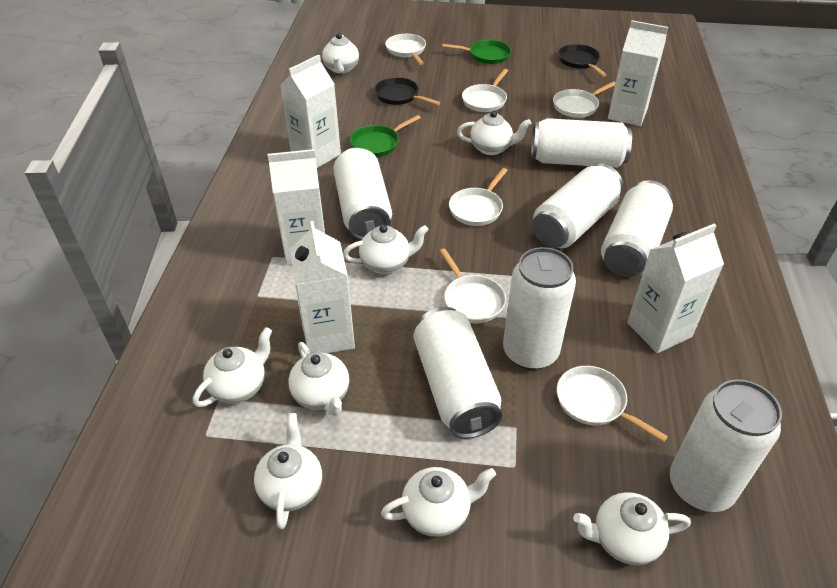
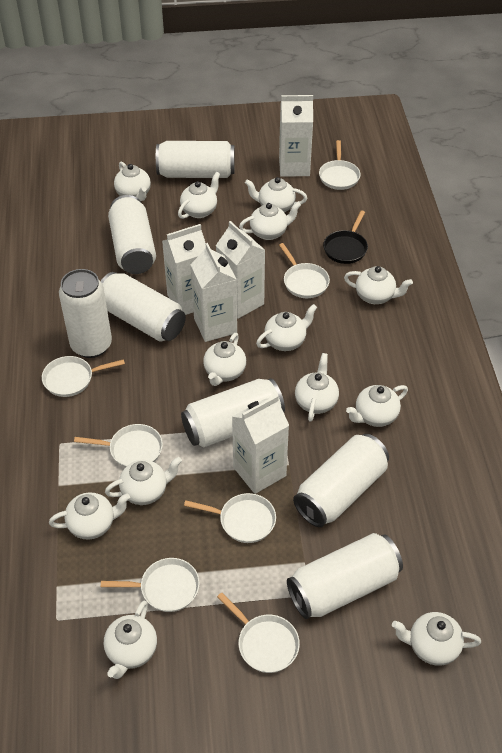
black pan: 2 -> 1
green pan: 2 -> 0
white pan: 6 -> 7
white teapot: 8 -> 13

